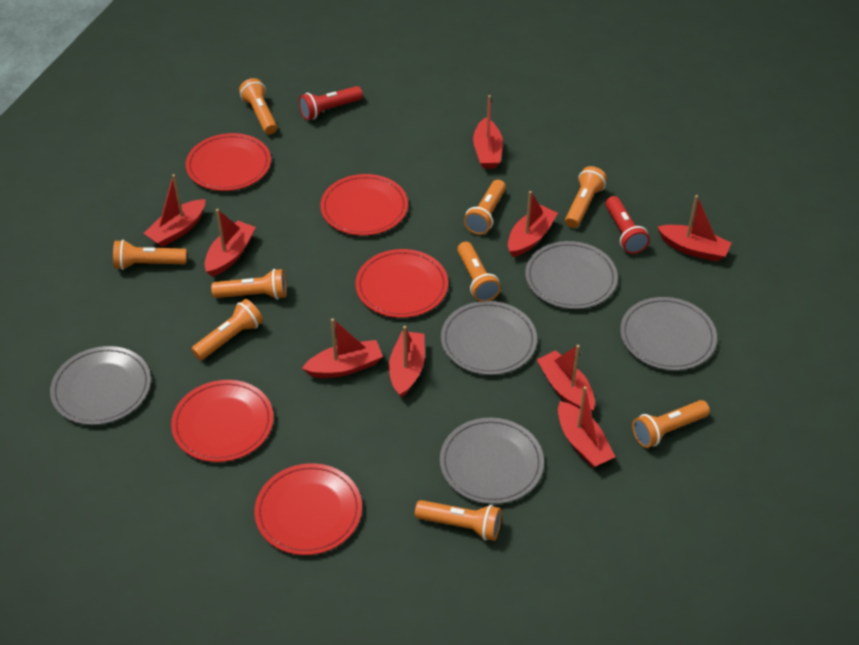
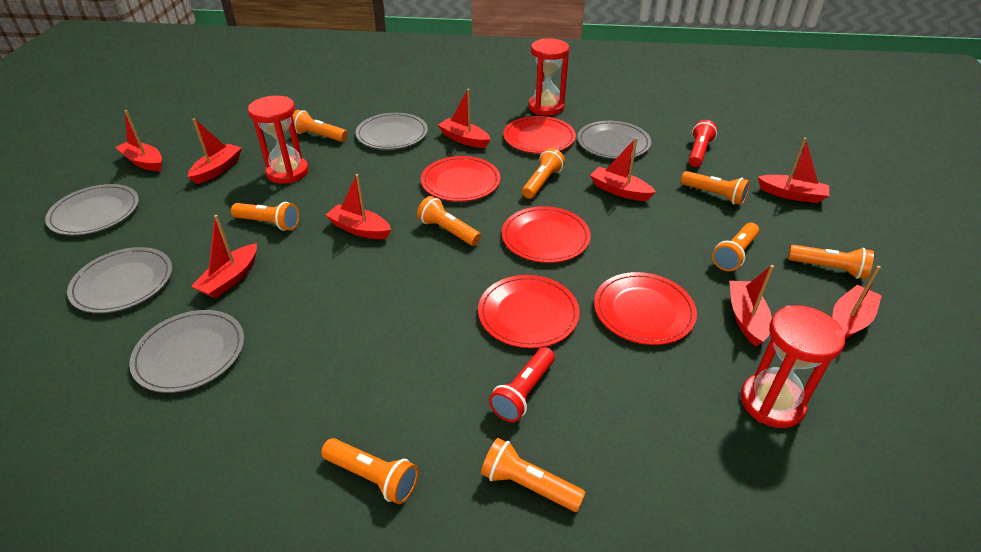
red hourglass: 0 -> 3

